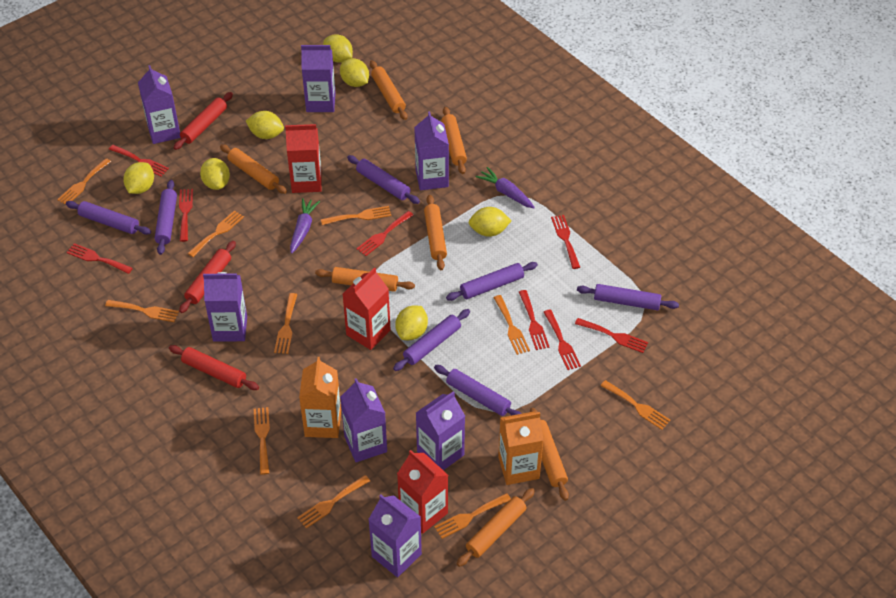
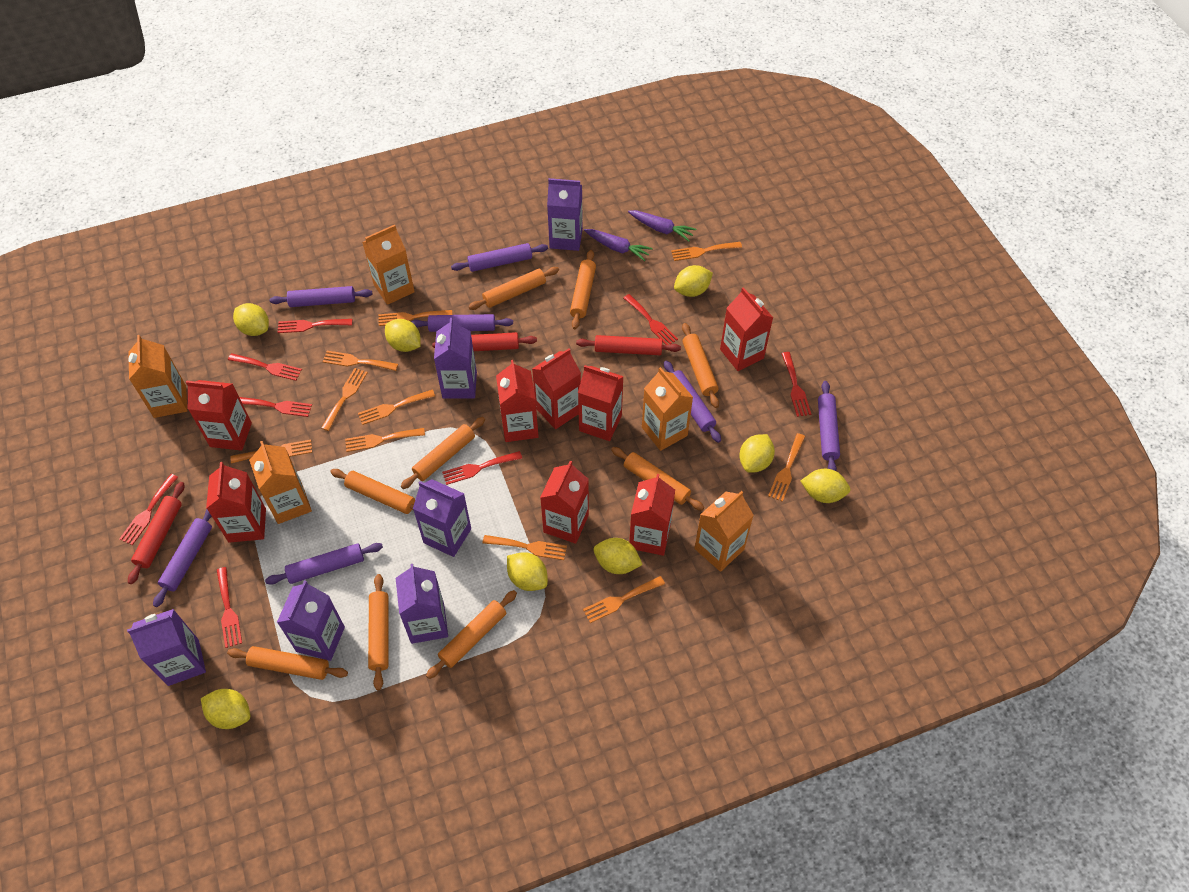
orange carton: 2 -> 5
orange rolling pin: 7 -> 9
purple carton: 7 -> 6
red carton: 3 -> 8
yellow lemon: 7 -> 8

